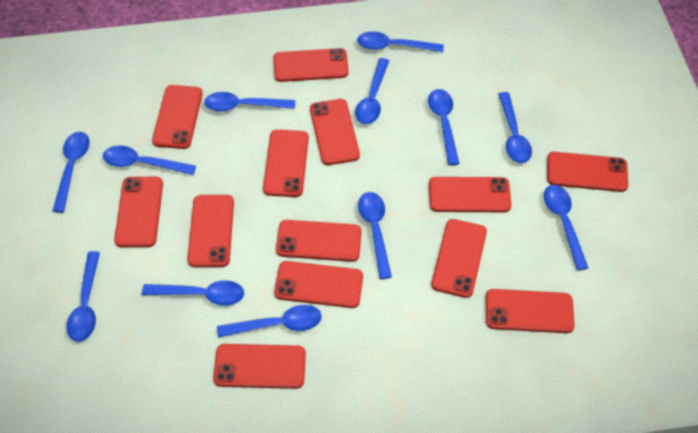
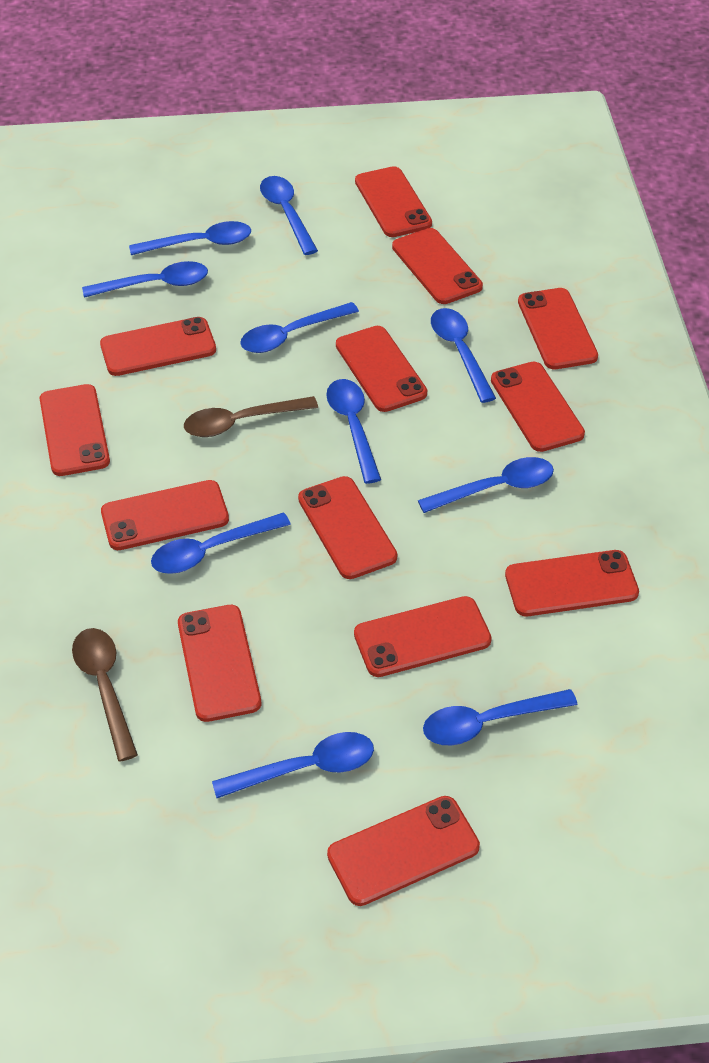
blue spoon: 12 -> 10
brown spoon: 0 -> 2

